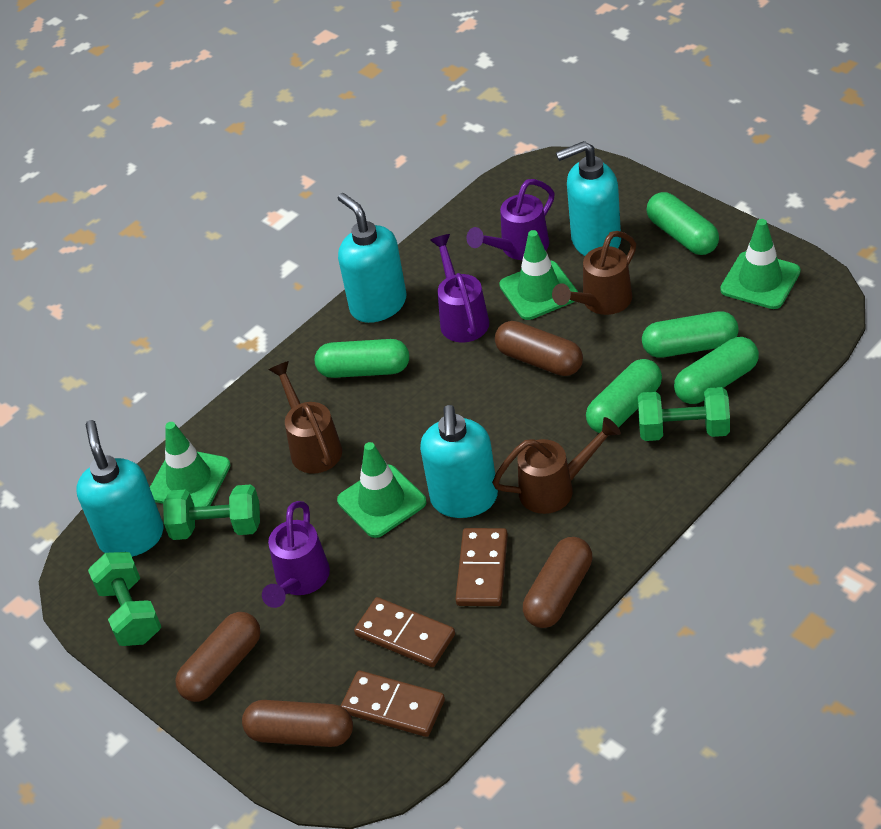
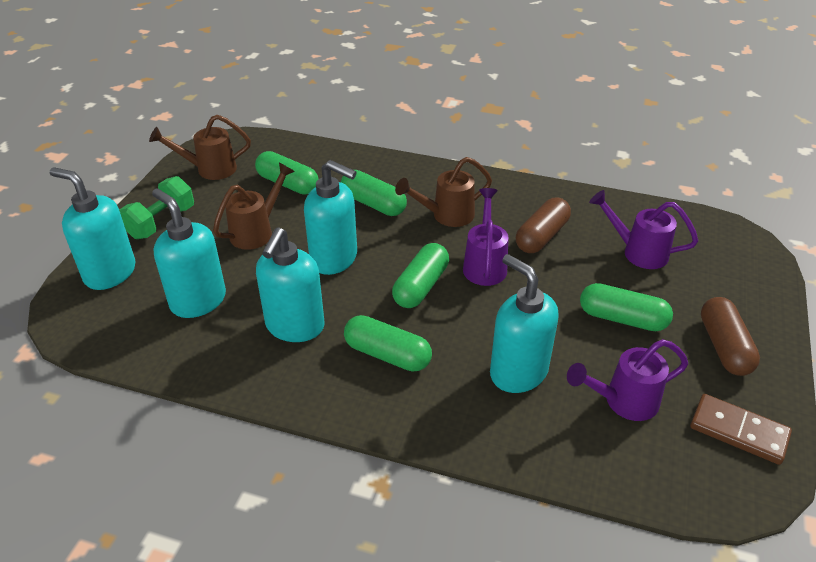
brown capsule: 4 -> 2
brown domino: 3 -> 1
green dumbbell: 3 -> 1
green traffic cone: 4 -> 0
turquoise soap dispenser: 4 -> 5

